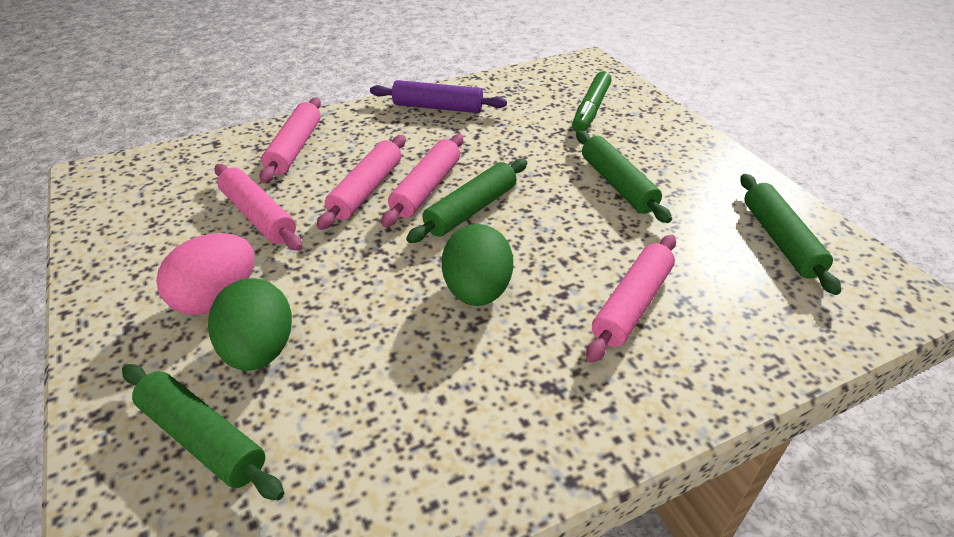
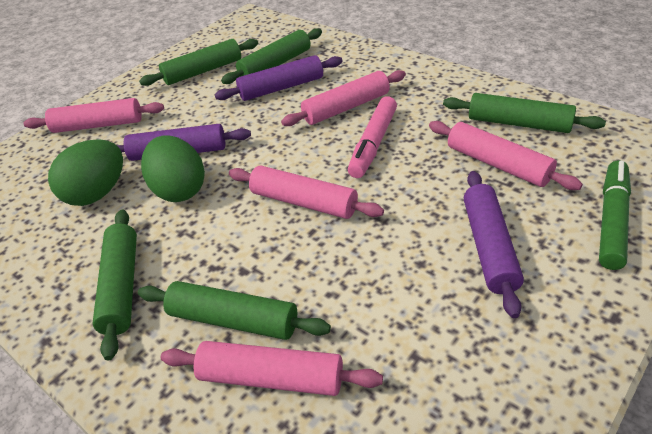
green rolling pin: 4 -> 5
pink egg: 1 -> 0
pink marker: 0 -> 1
purple rolling pin: 1 -> 3

